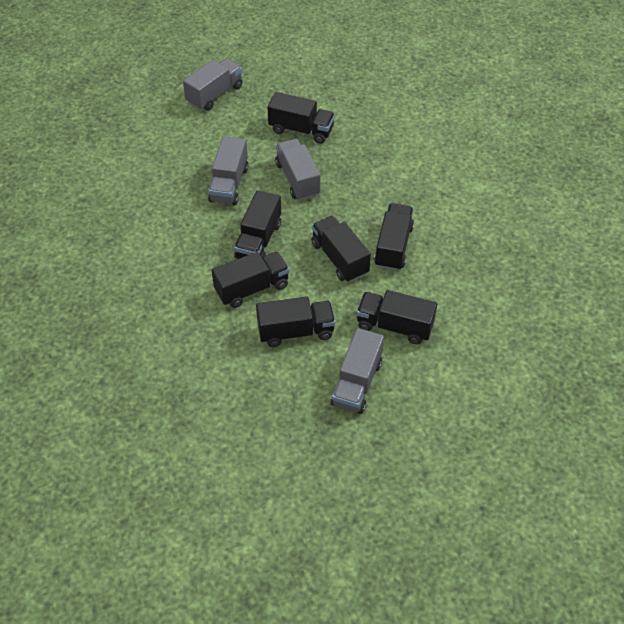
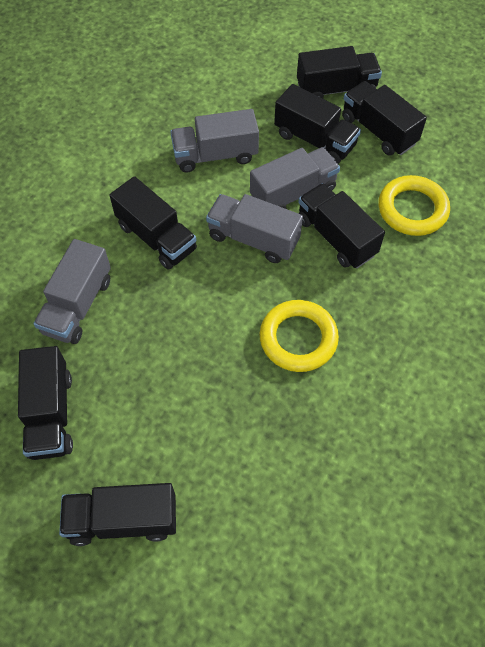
yellow ring: 0 -> 2

